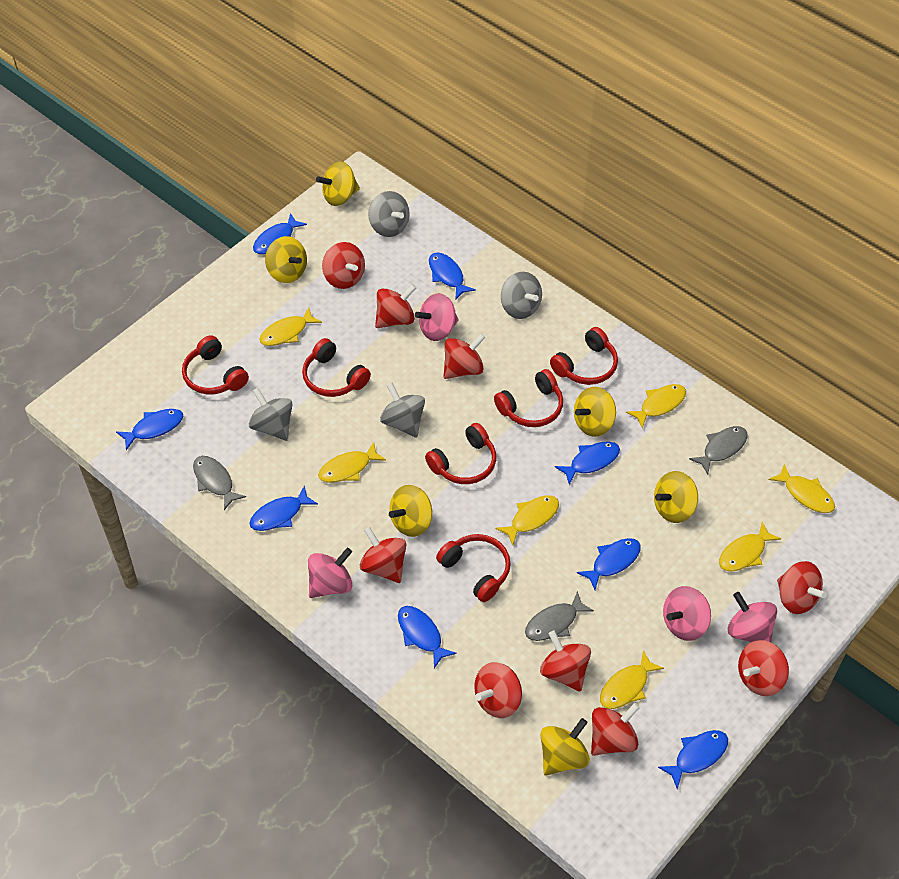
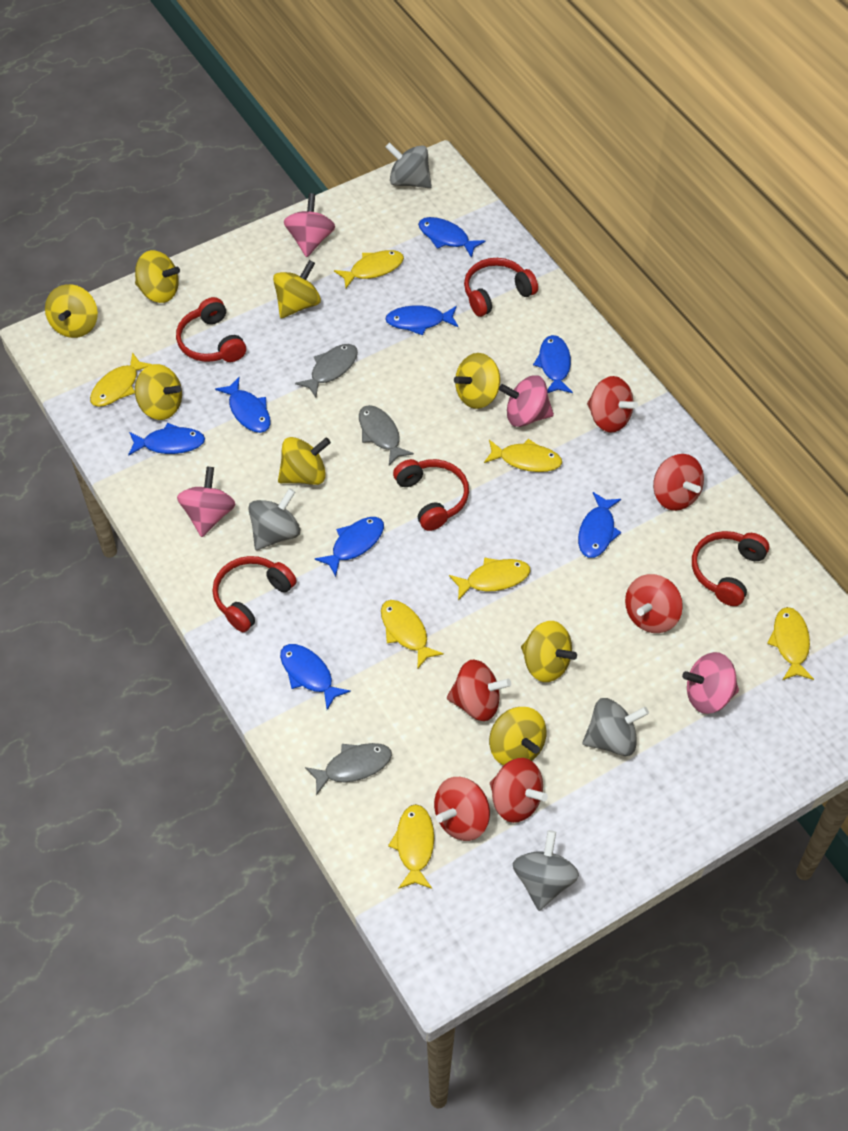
red headphones: 6 -> 5
red spinning top: 9 -> 6
yellow spinning top: 6 -> 8

